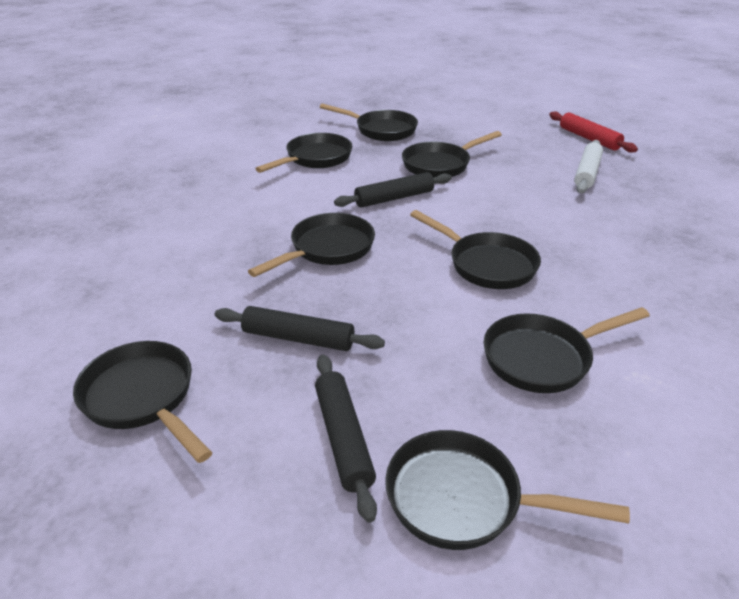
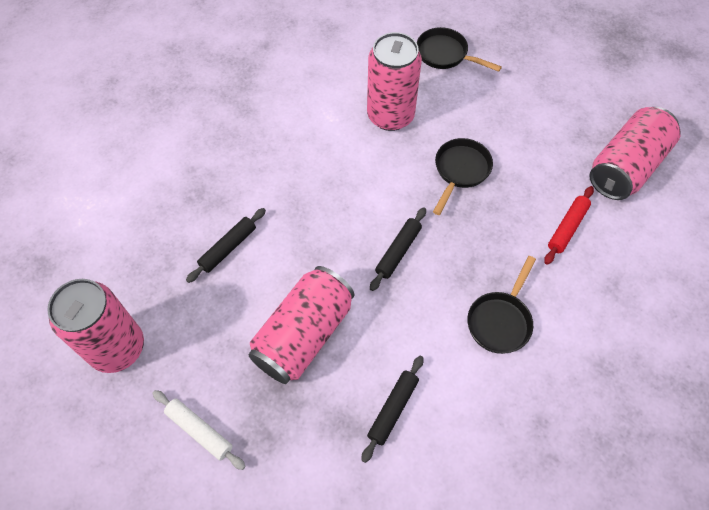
black pan: 8 -> 3
pink can: 0 -> 4

